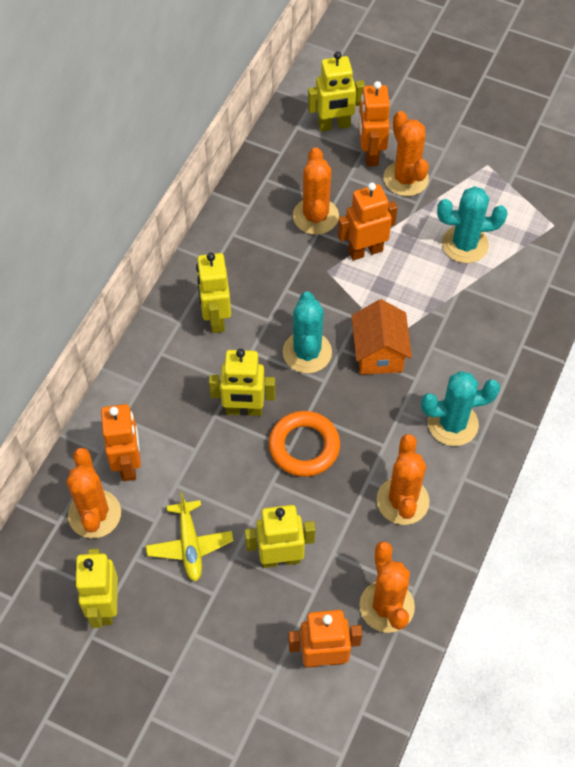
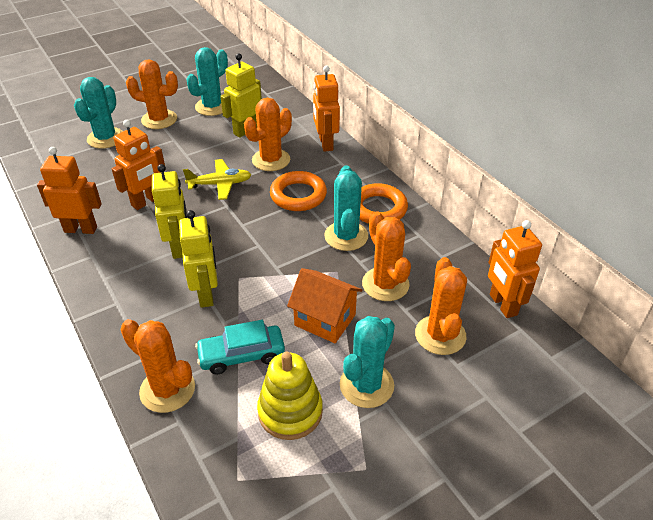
orange ring: 1 -> 2
turquoise cactus: 3 -> 4
turquoise car: 0 -> 1
yellow robot: 5 -> 3
yellow stacking toy: 0 -> 1

